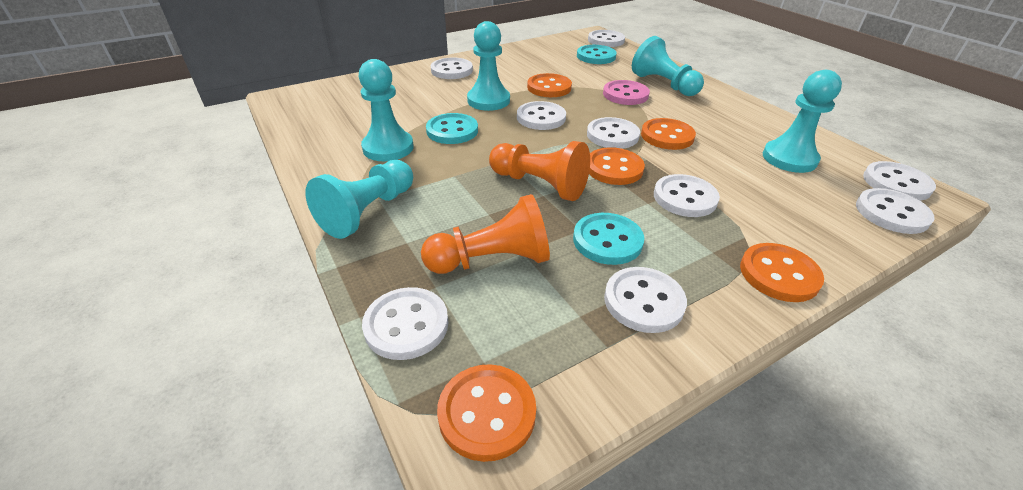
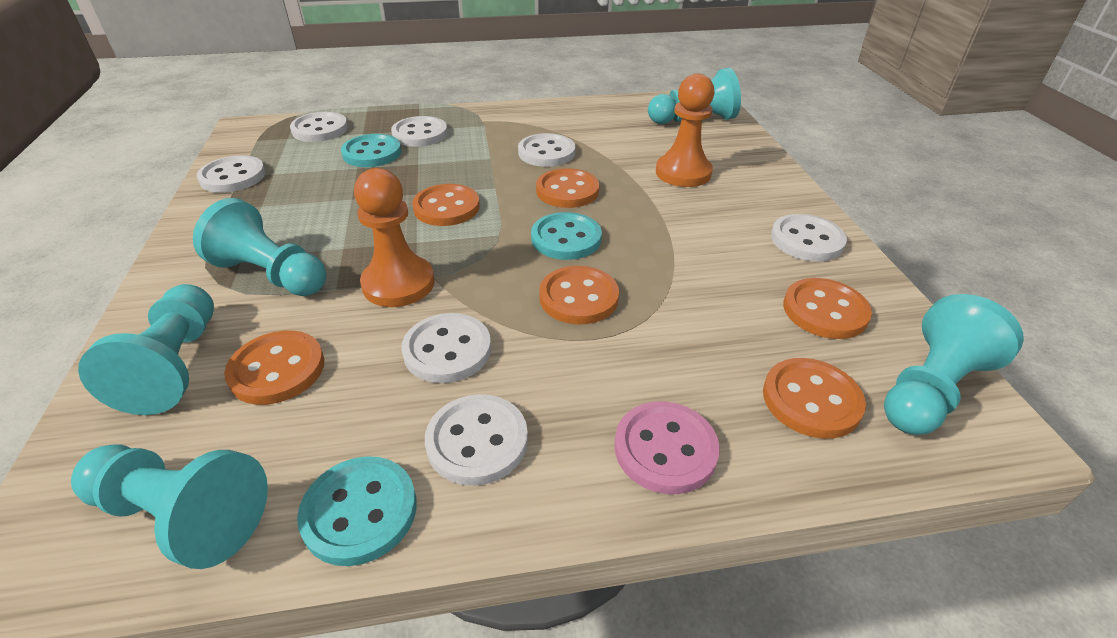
orange button: 5 -> 6
white button: 9 -> 7

